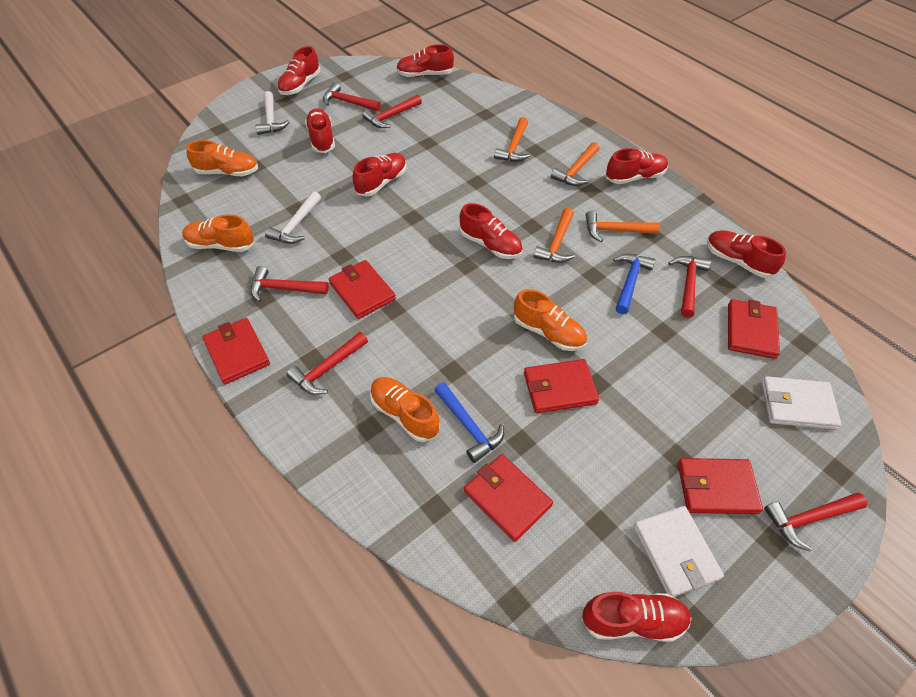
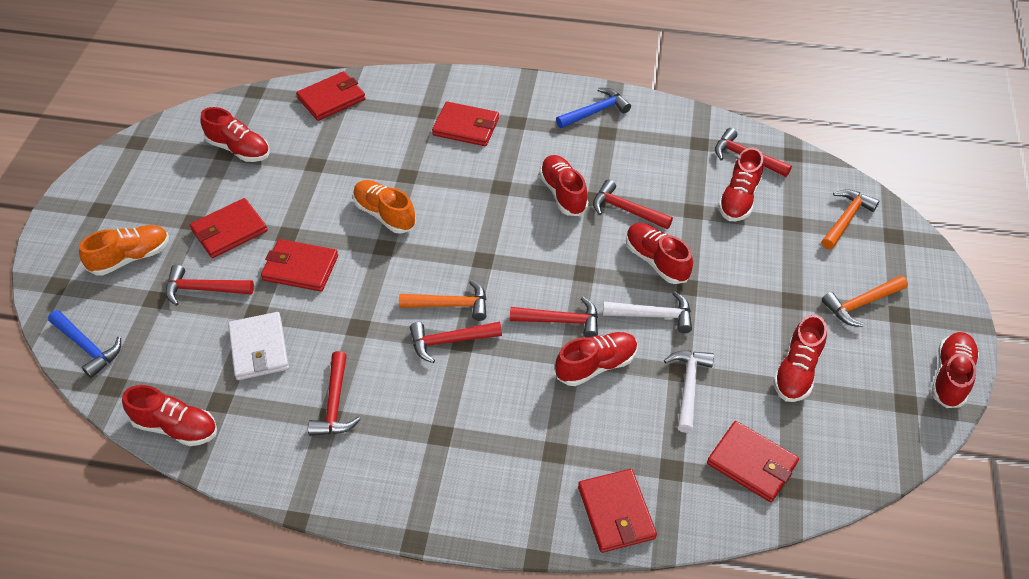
orange hammer: 4 -> 3
orange shoe: 4 -> 2
white wallet: 2 -> 1

